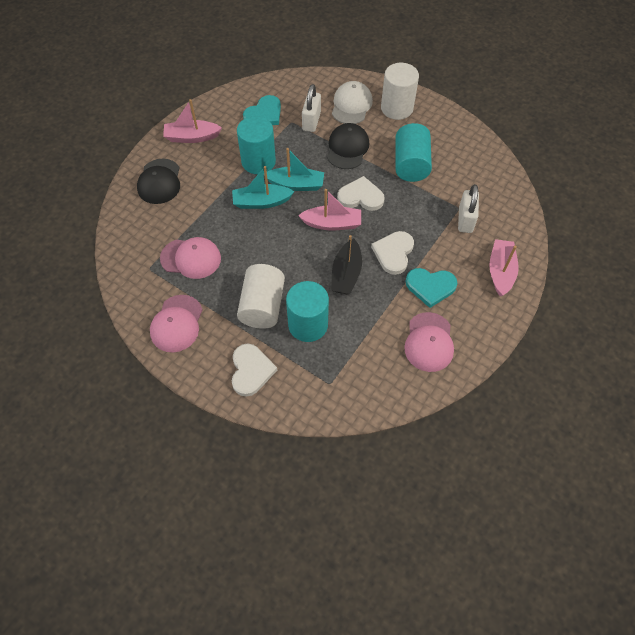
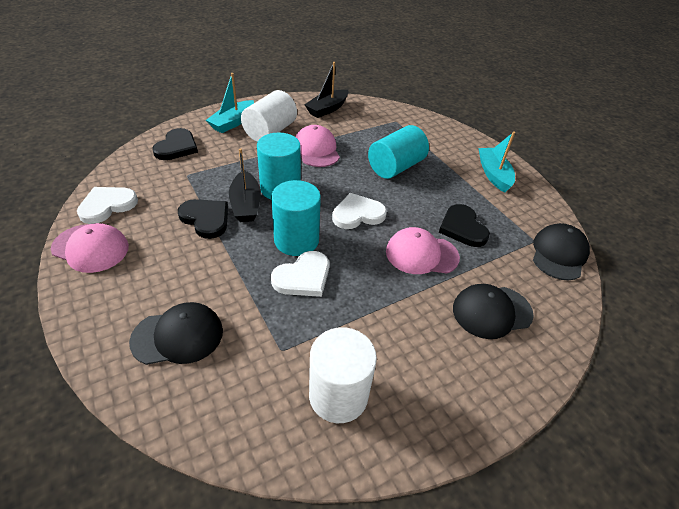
black boat: 1 -> 2
black cap: 2 -> 3
black heart: 0 -> 3
pink boat: 3 -> 0
turquoise heart: 2 -> 0
white cap: 1 -> 0
white padlock: 2 -> 0

